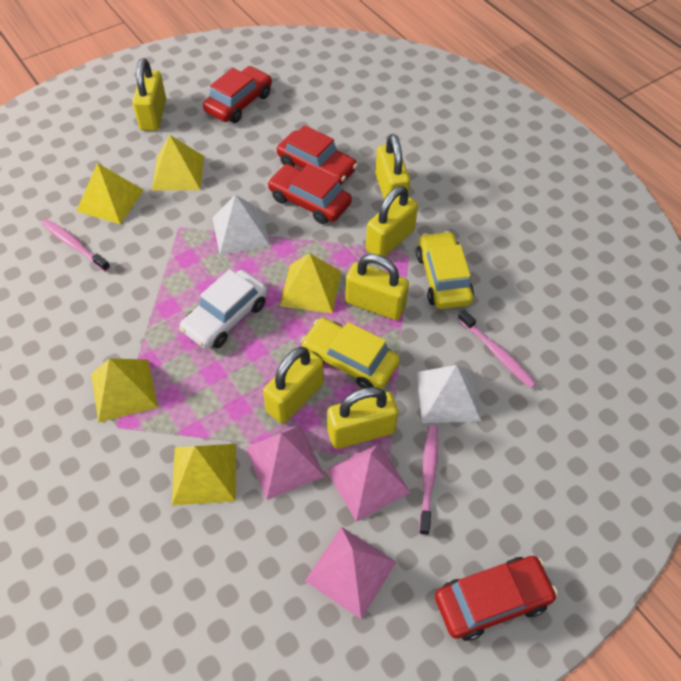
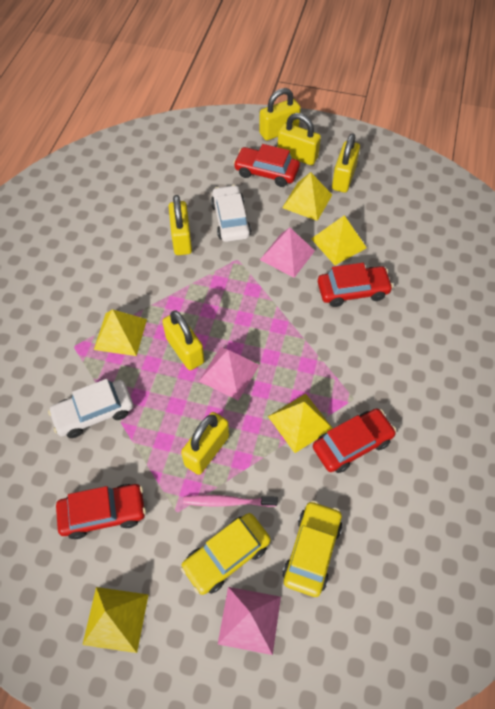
pink toothbrush: 3 -> 1
white car: 1 -> 2
white pyramid: 2 -> 0

